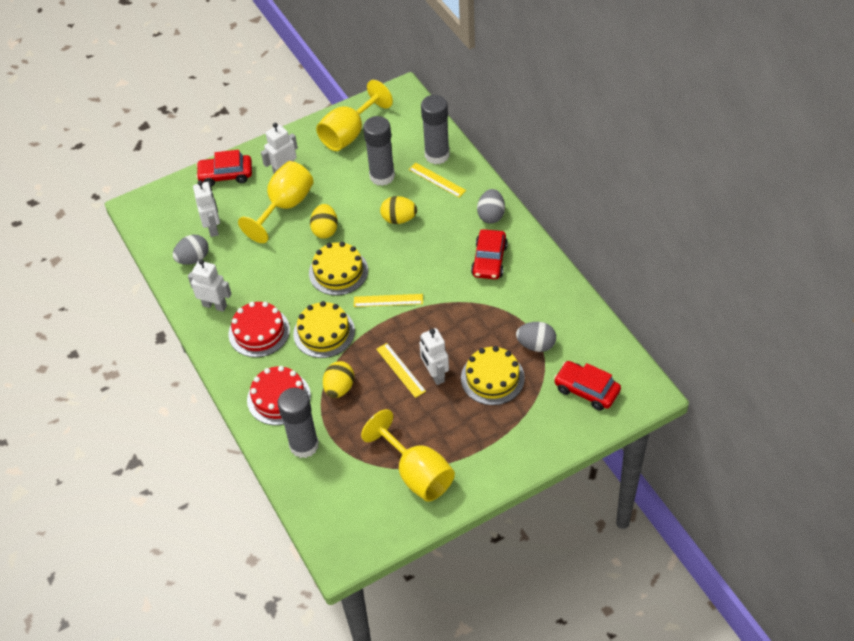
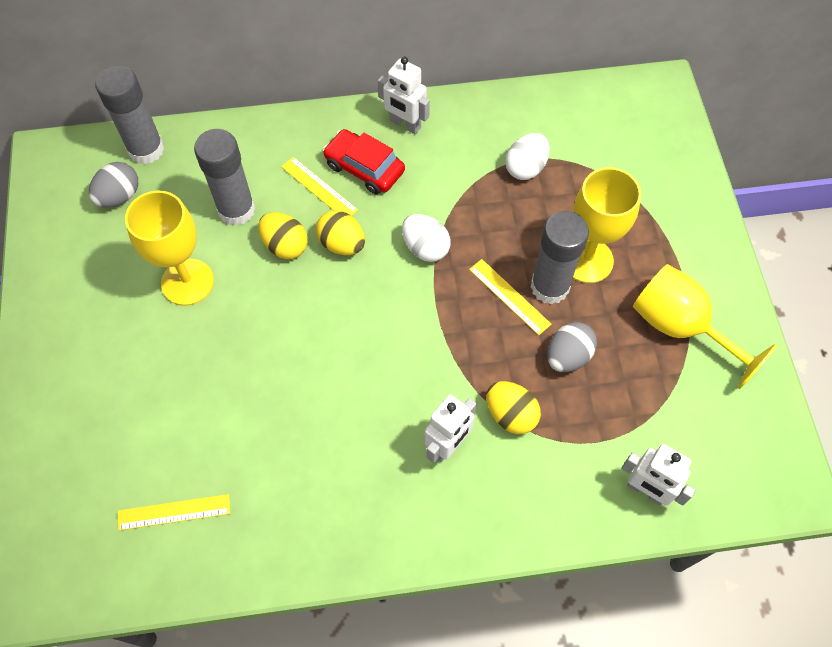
grey egg: 3 -> 2
red cake: 2 -> 0
red car: 3 -> 1
white egg: 0 -> 2
white robot: 4 -> 3
yellow cake: 3 -> 0

